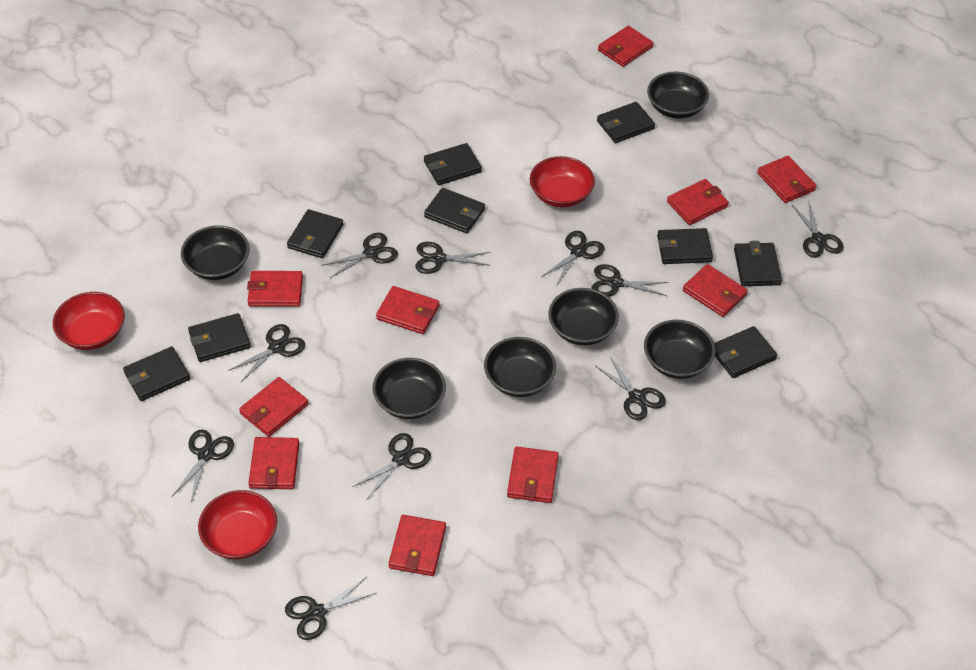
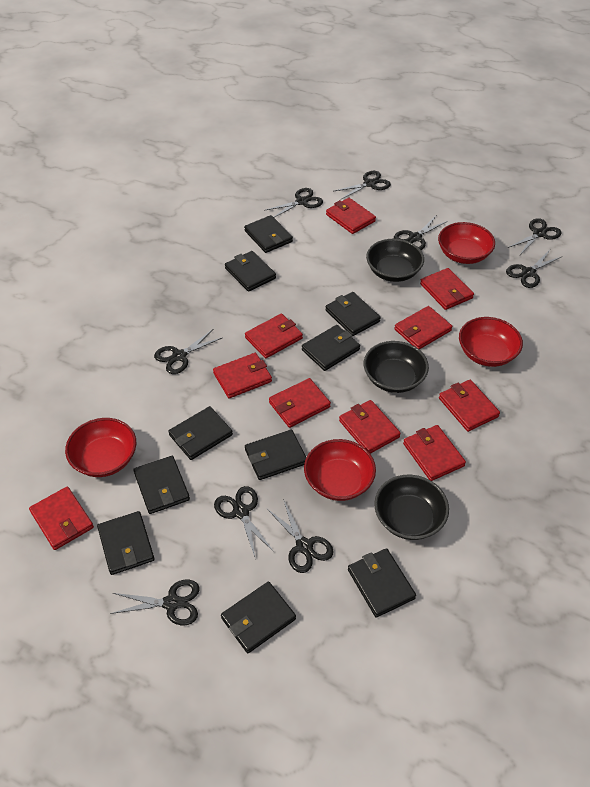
black bowl: 6 -> 3
black scissors: 10 -> 9
black wallet: 9 -> 10
red bowl: 3 -> 4

